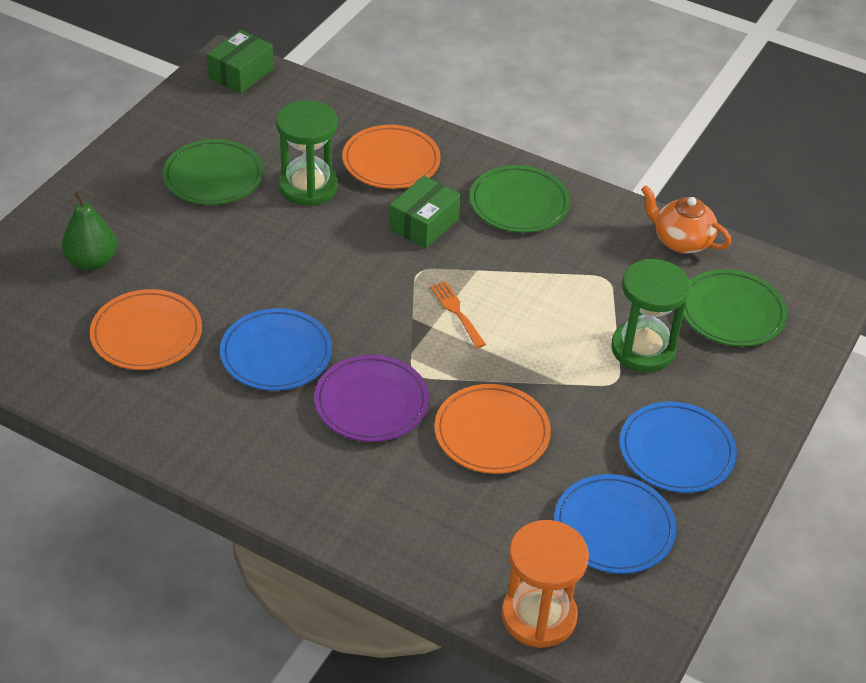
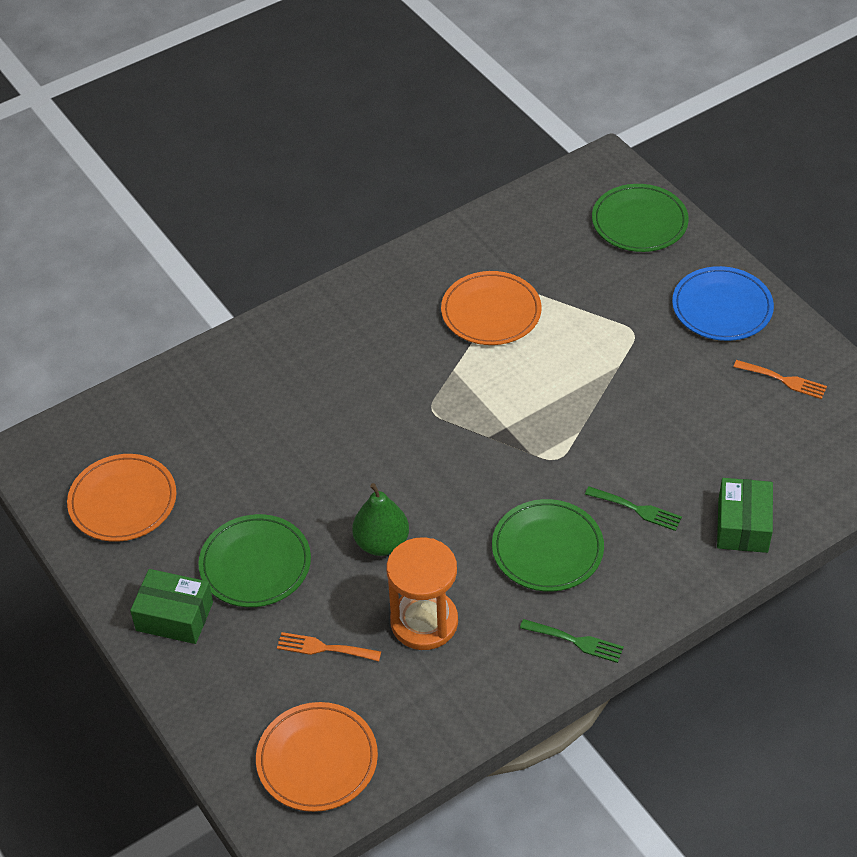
blue plate: 3 -> 1
green fork: 0 -> 2
green hourglass: 2 -> 0
orange fork: 1 -> 2
orange teapot: 1 -> 0
purple plate: 1 -> 0

